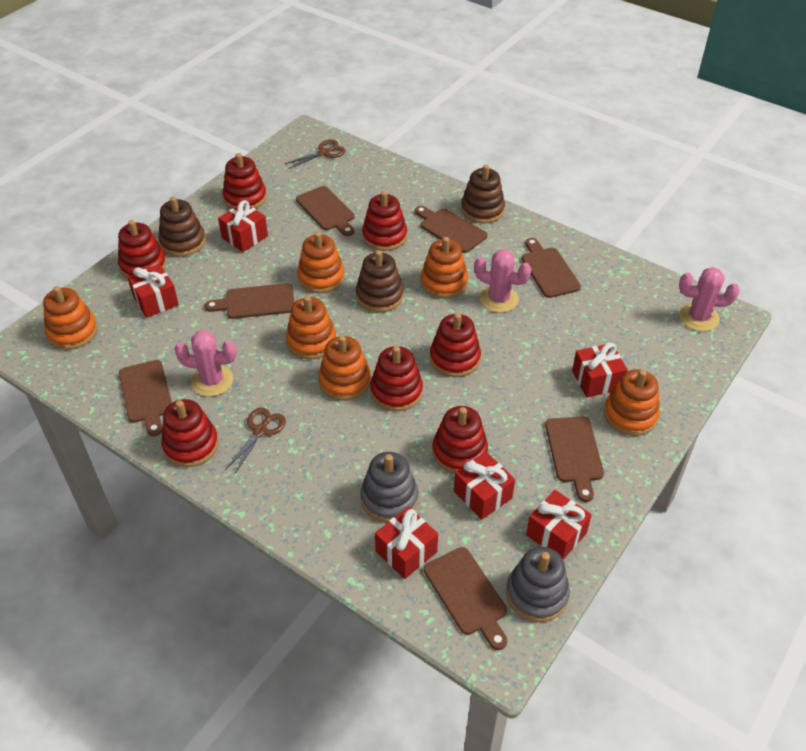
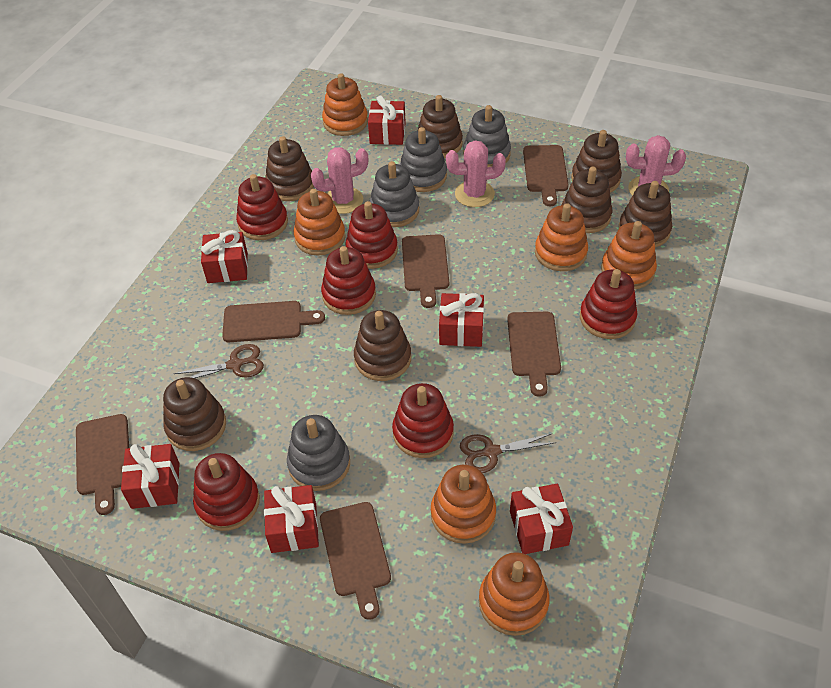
brown cutting board: 7 -> 6
brown stacking toy: 3 -> 7
grey stacking toy: 2 -> 4
red stacking toy: 7 -> 6

